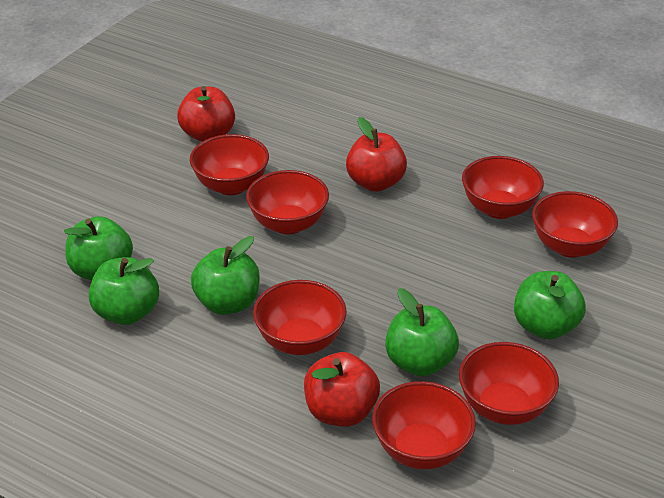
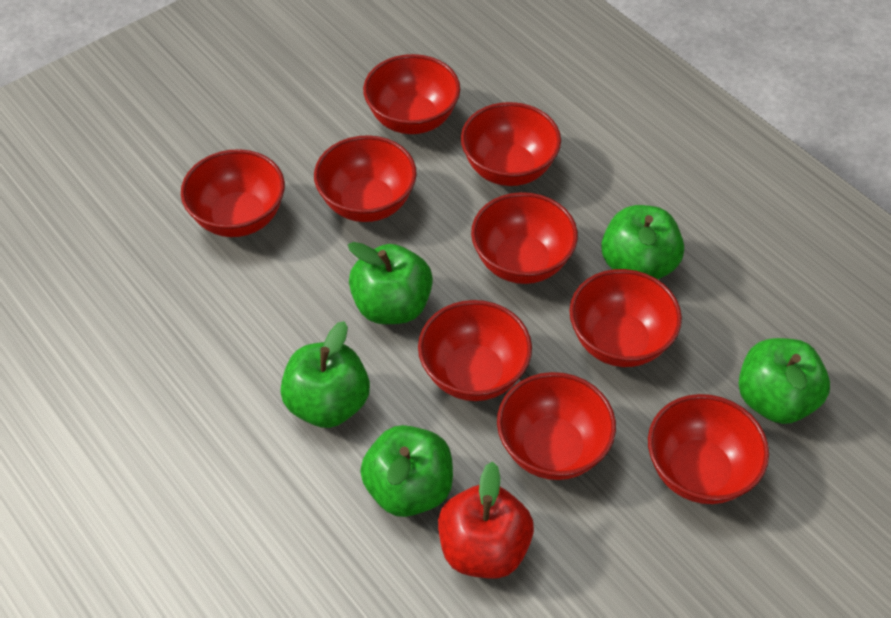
red apple: 3 -> 1
red bowl: 7 -> 9

